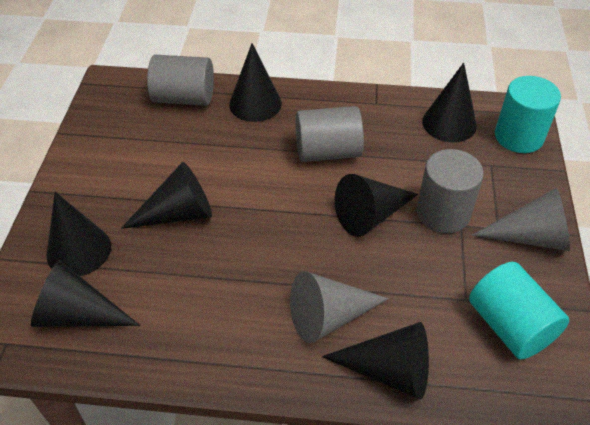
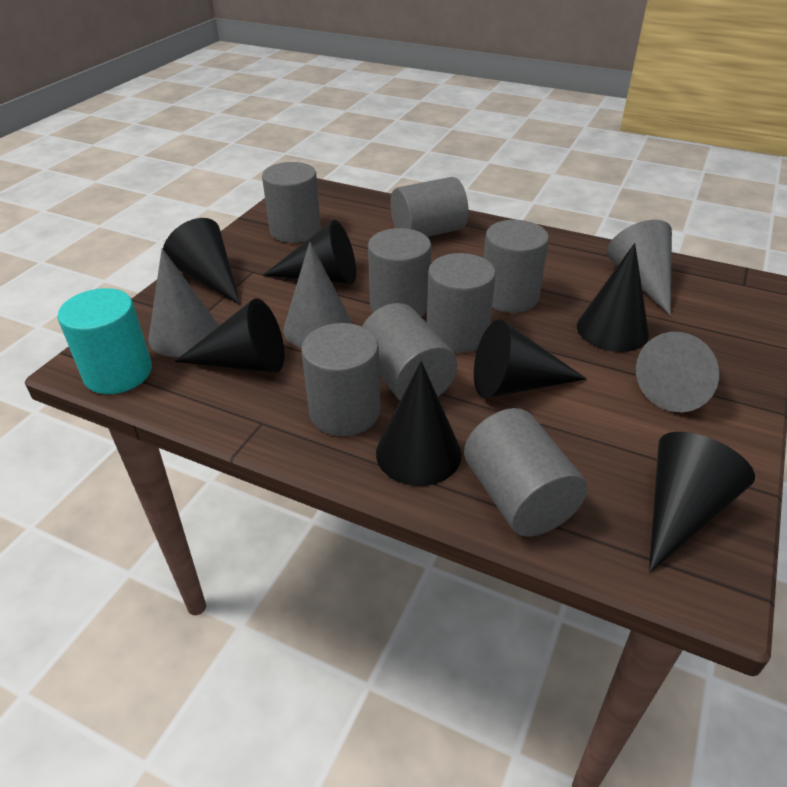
grey cone: 2 -> 4
grey cylinder: 3 -> 8
turquoise cylinder: 2 -> 1

